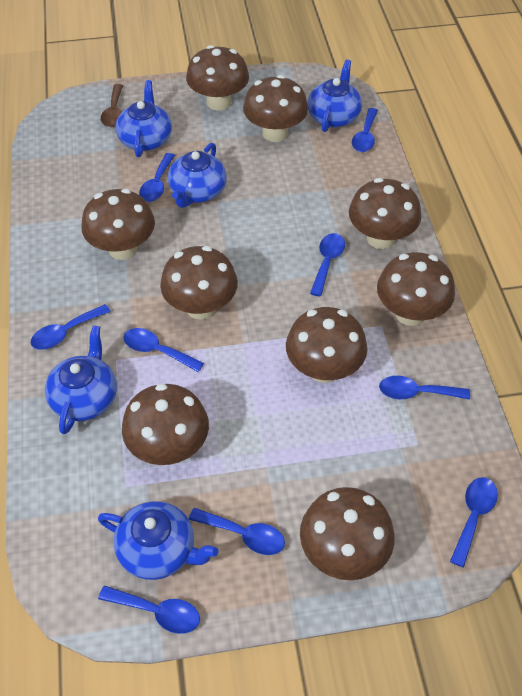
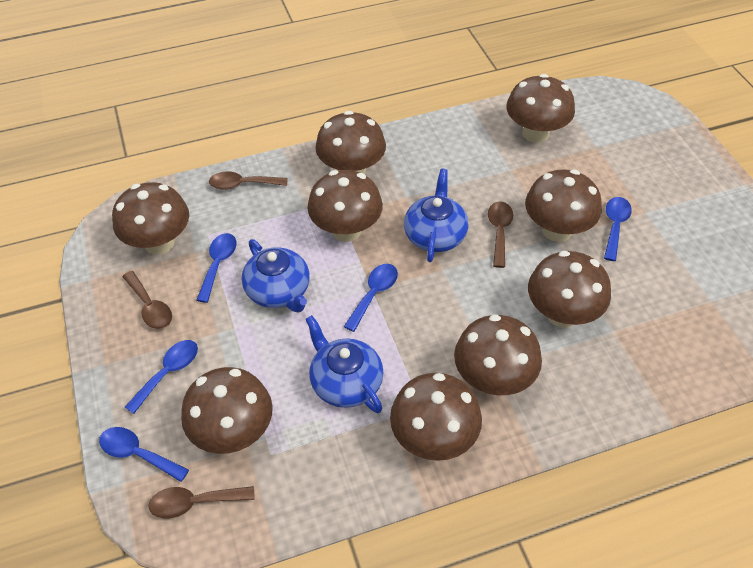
blue spoon: 9 -> 5
blue teapot: 5 -> 3
brown spoon: 1 -> 4

